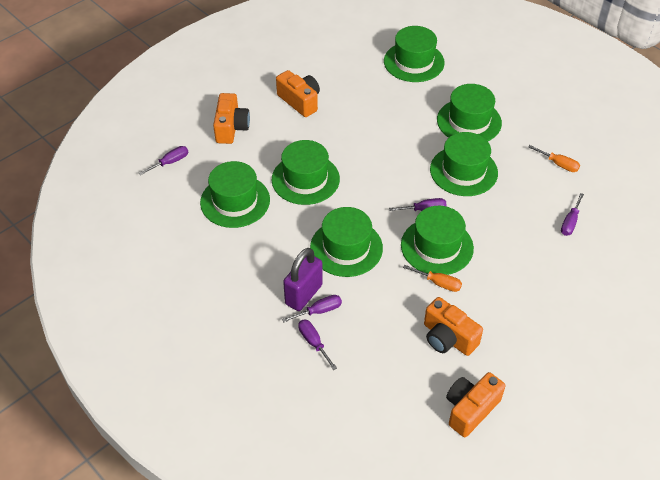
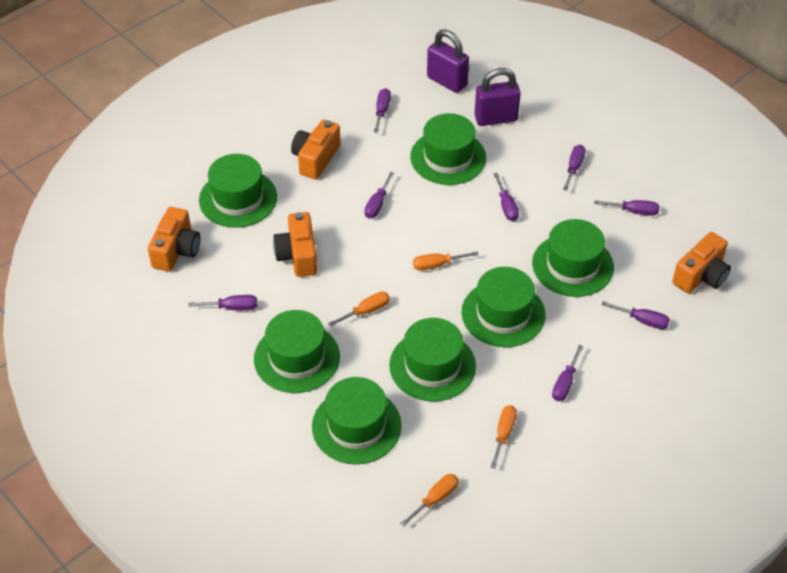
orange screwdriver: 2 -> 4
purple padlock: 1 -> 2
purple screwdriver: 5 -> 8

